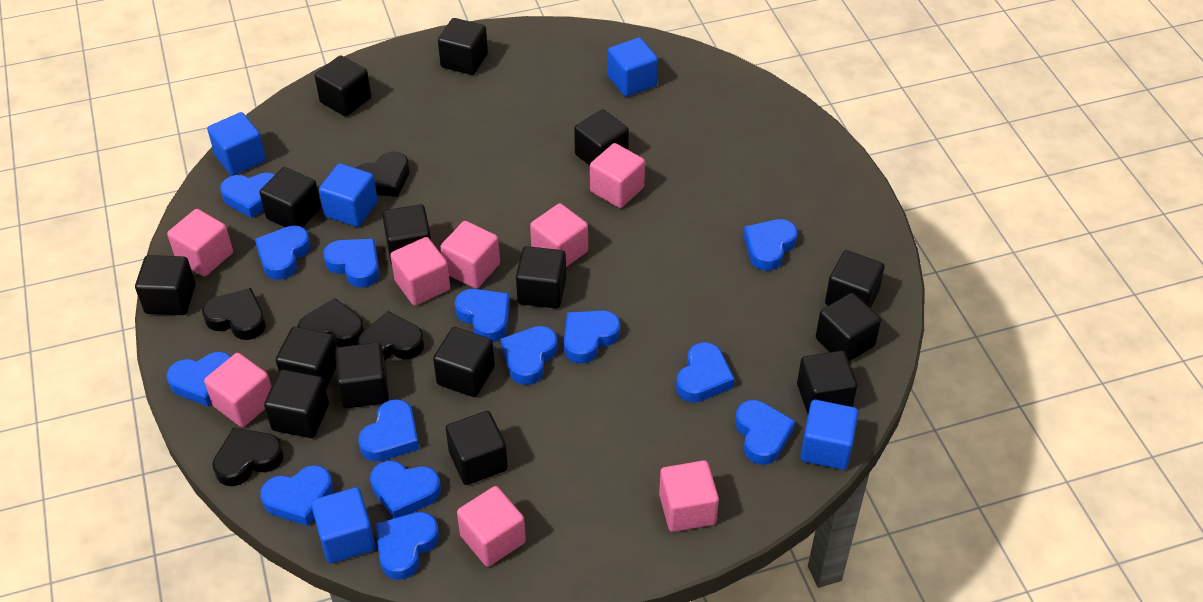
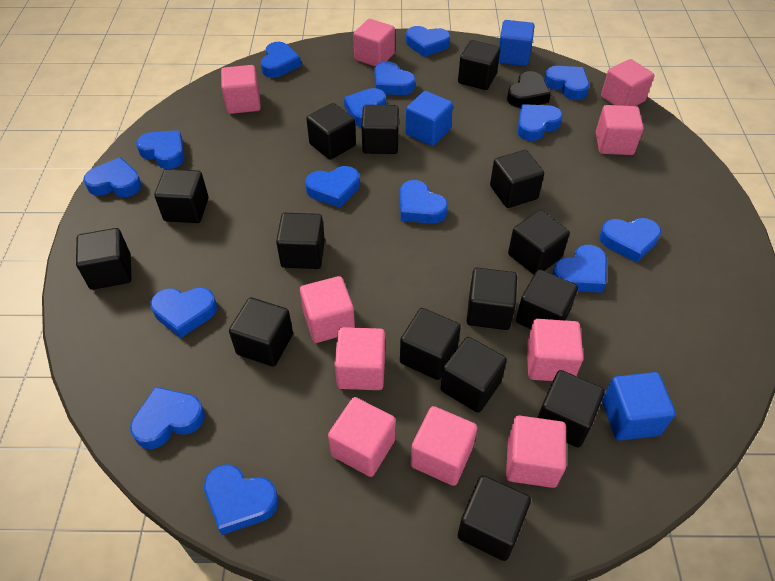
black heart: 5 -> 1
blue cube: 5 -> 3
blue heart: 14 -> 15
pink cube: 8 -> 10

